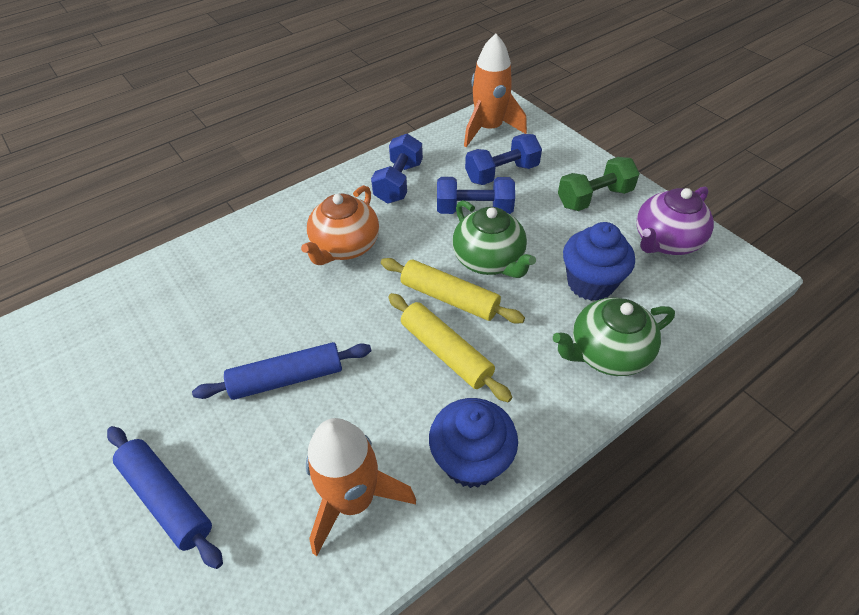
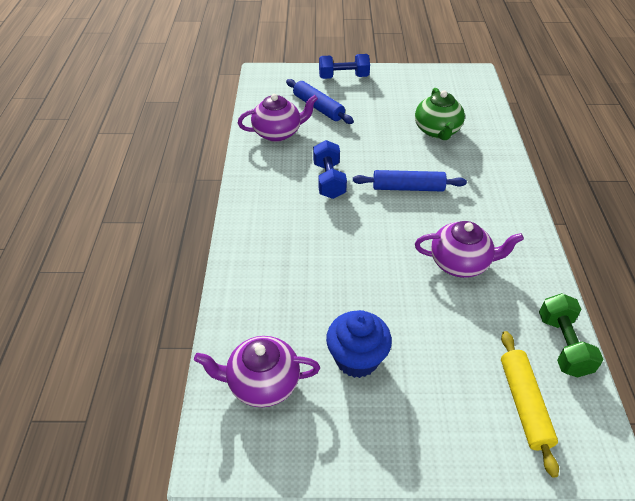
blue cupcake: 2 -> 1
blue dumbbell: 3 -> 2
green teapot: 2 -> 1
orange rocket: 2 -> 0
orange teapot: 1 -> 0
purple teapot: 1 -> 3
yellow rolling pin: 2 -> 1

